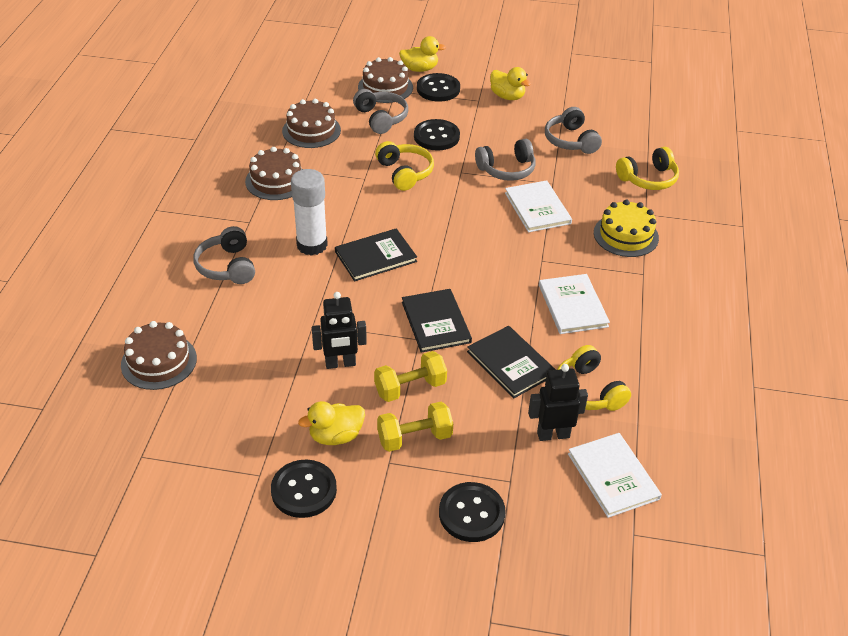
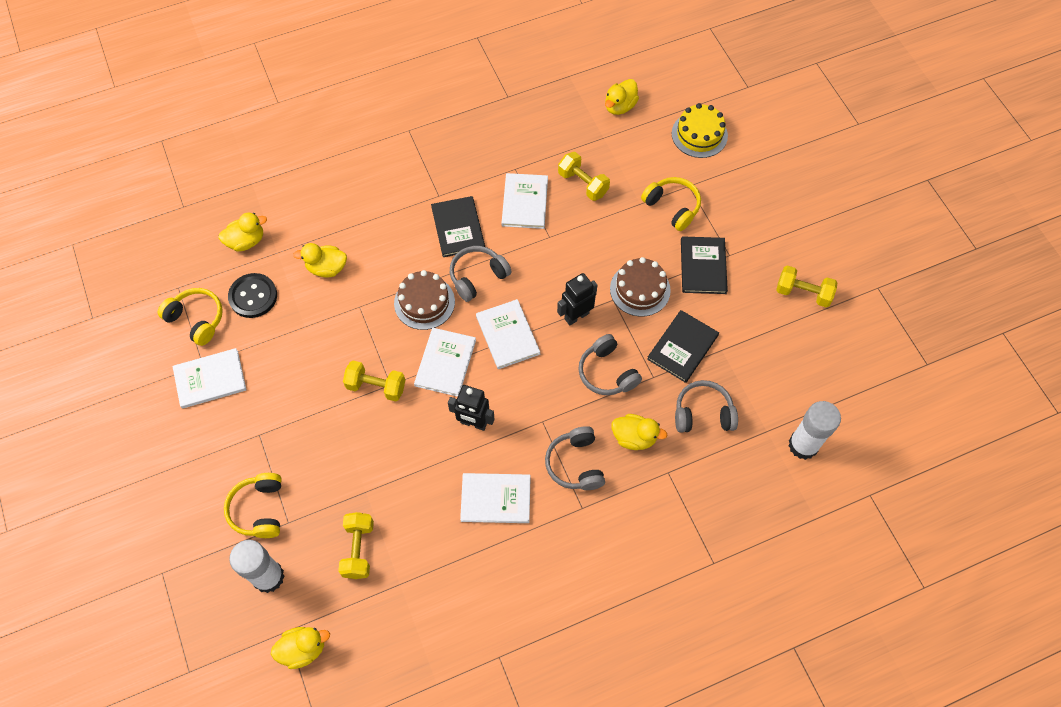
black button: 4 -> 1
brown cake: 4 -> 2
white book: 3 -> 5
white glue stick: 1 -> 2
yellow duck: 3 -> 5
yellow dumbbell: 2 -> 4

